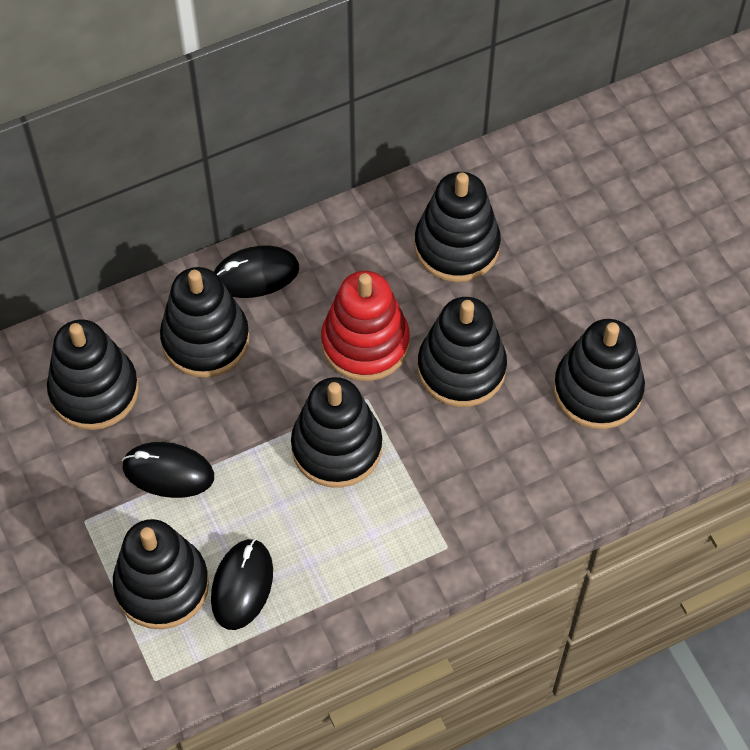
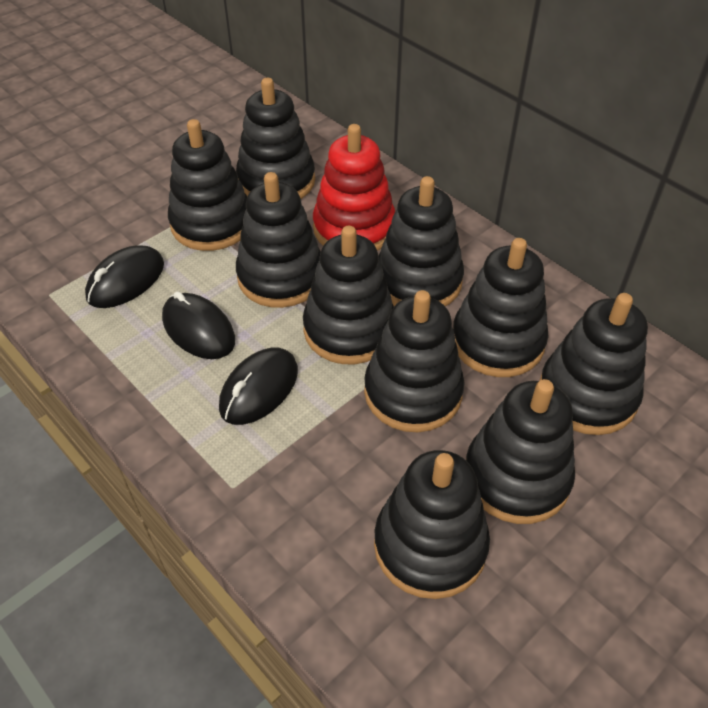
black stacking toy: 7 -> 10

